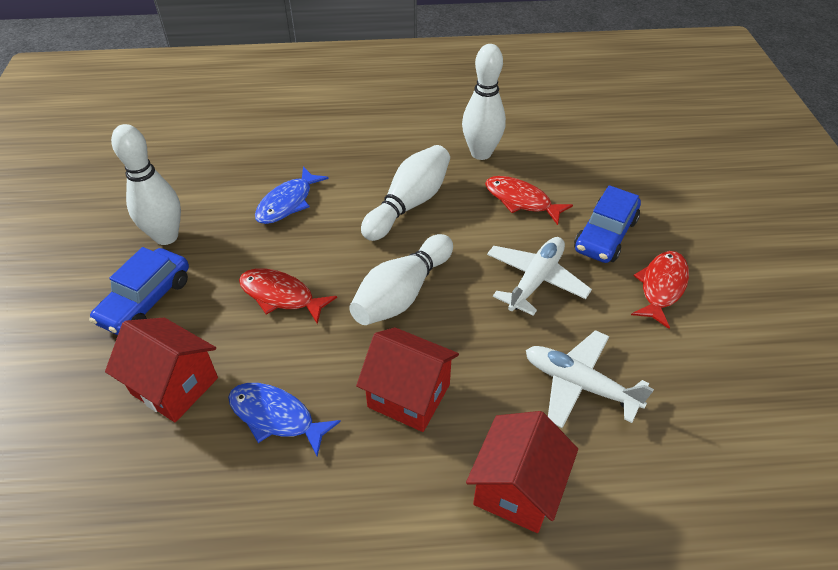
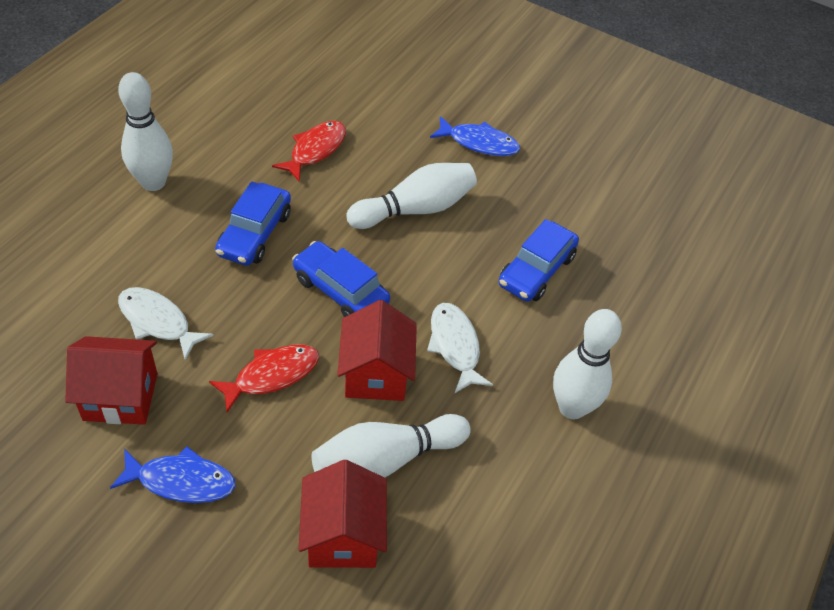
blue car: 2 -> 3
red fish: 3 -> 2
white fish: 0 -> 2
white plane: 2 -> 0

